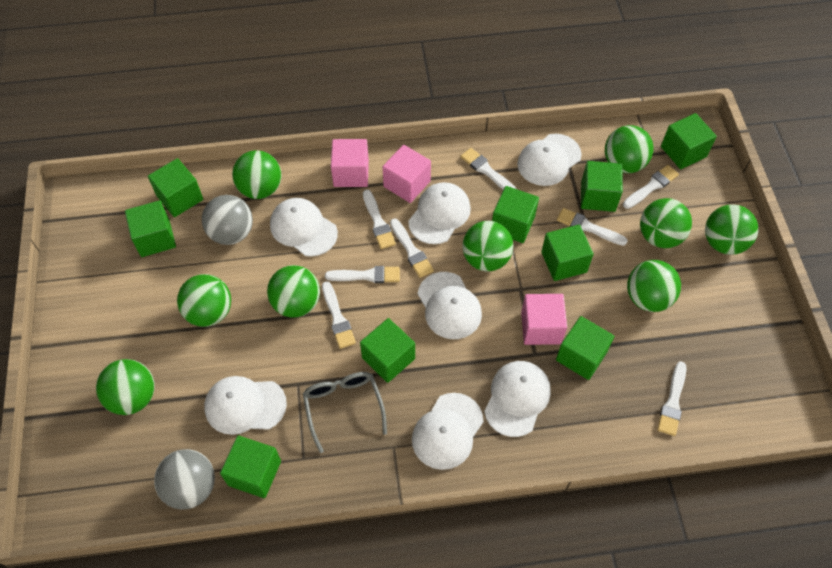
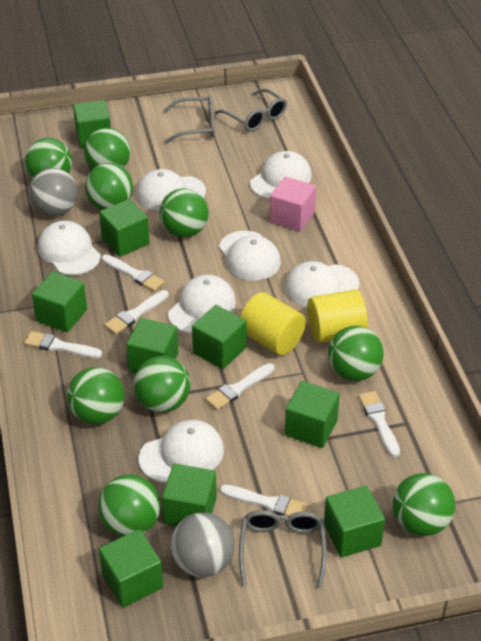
grey glasses: 1 -> 3
pink cube: 3 -> 1
white brush: 8 -> 6
yellow cylinder: 0 -> 2

